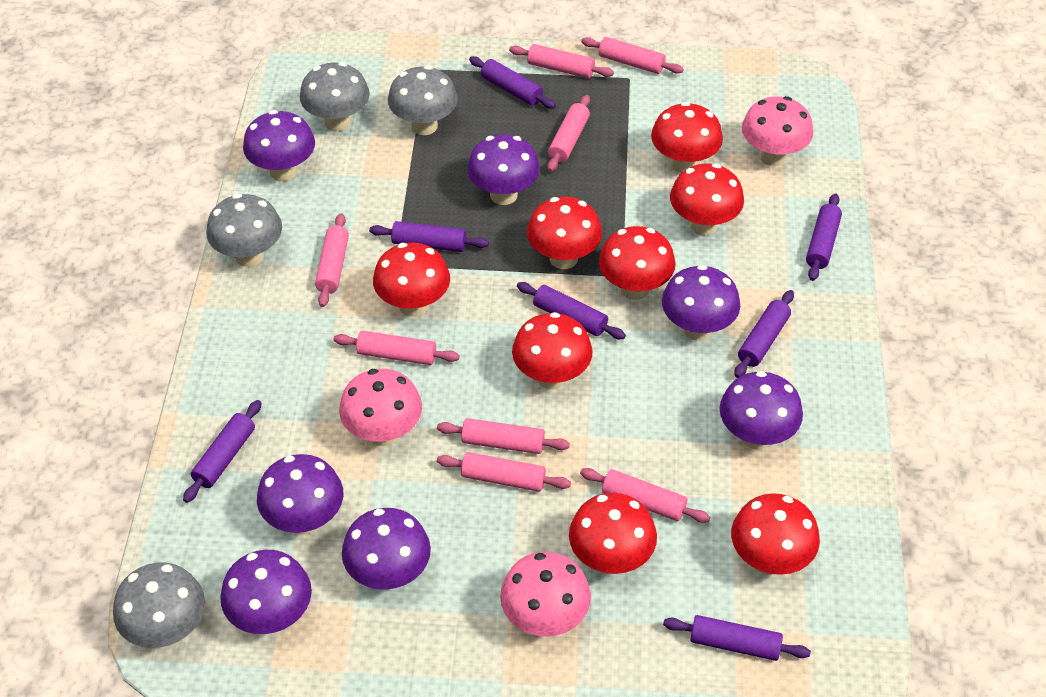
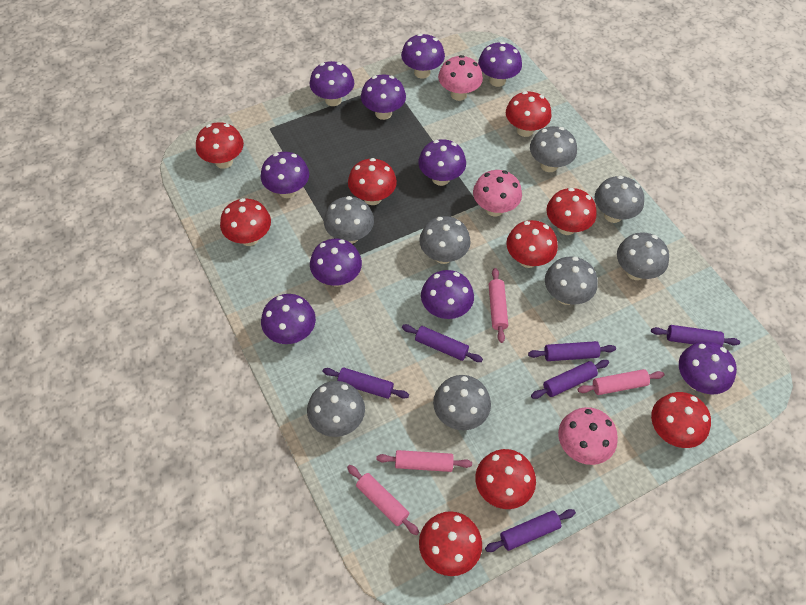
grey mushroom: 4 -> 8
pink rolling pin: 8 -> 4
purple mushroom: 7 -> 10
purple rolling pin: 7 -> 6
red mushroom: 8 -> 9

